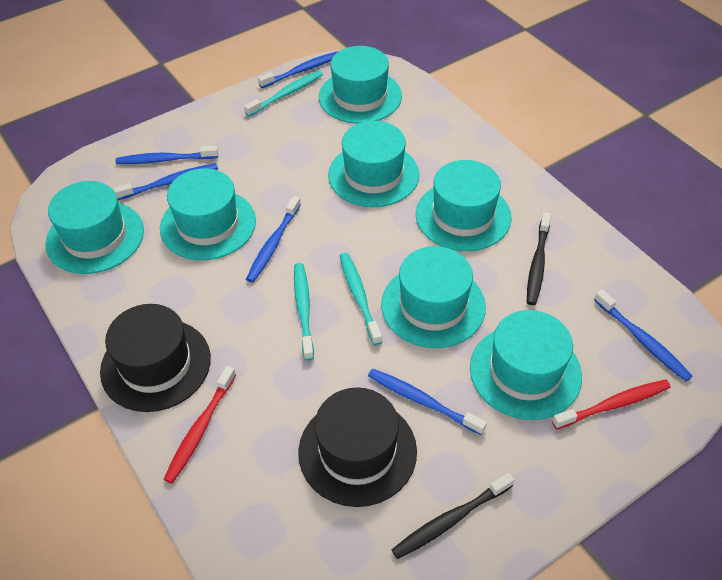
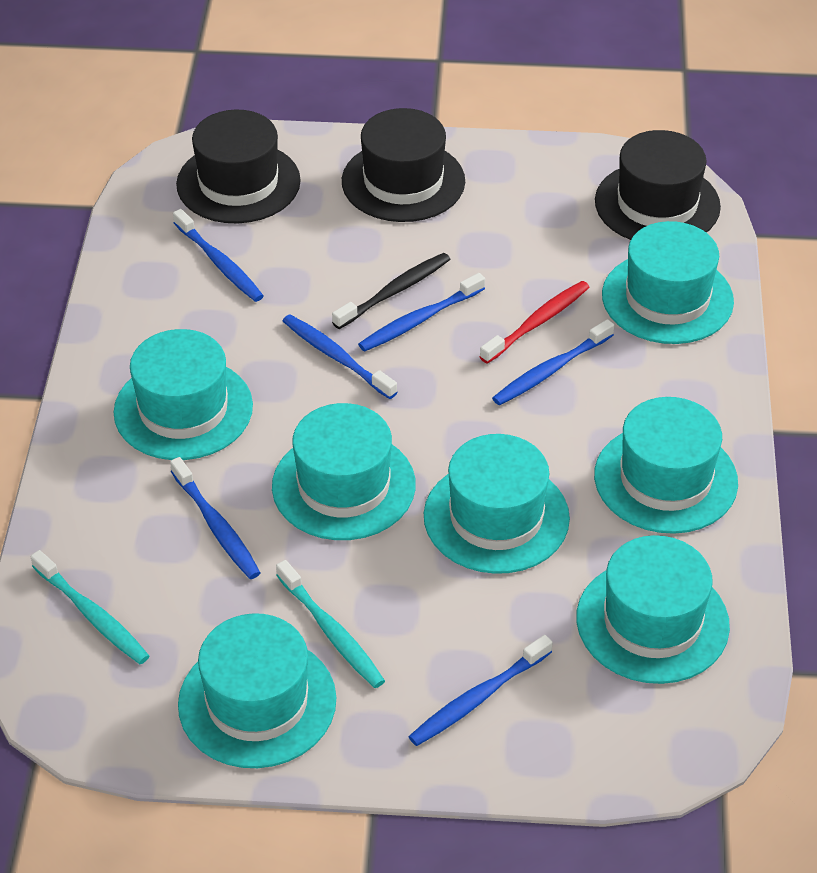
black hat: 2 -> 3
black toothbrush: 2 -> 1
red toothbrush: 2 -> 1
turquoise toothbrush: 3 -> 2

